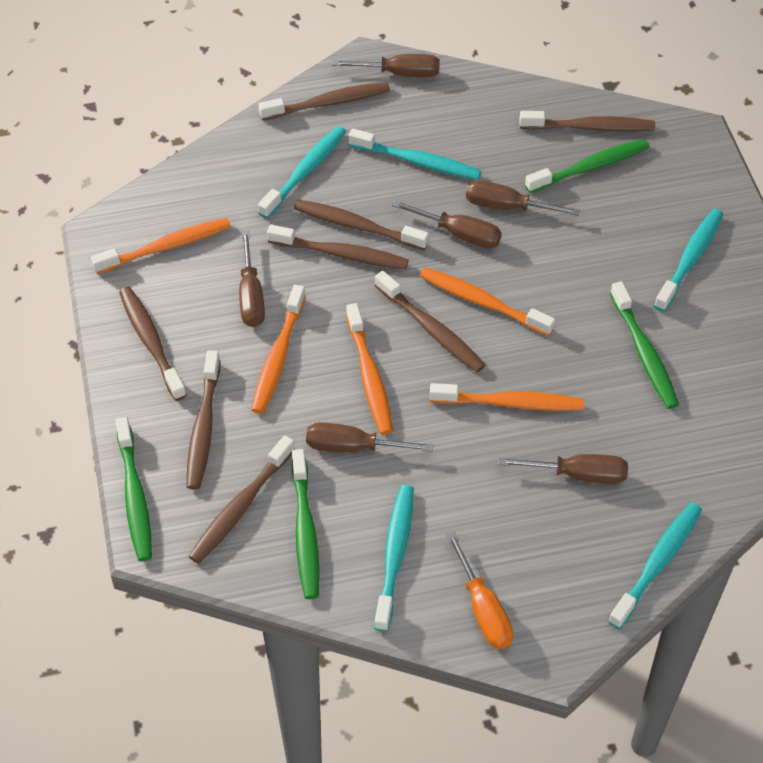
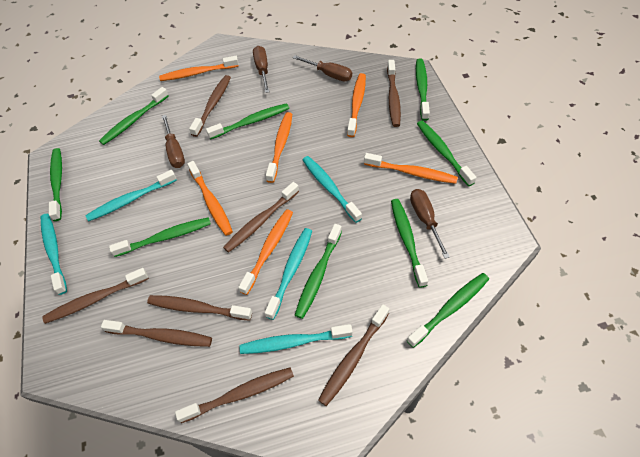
brown screwdriver: 6 -> 4
green toothbrush: 4 -> 9
orange screwdriver: 1 -> 0
orange toothbrush: 5 -> 6

